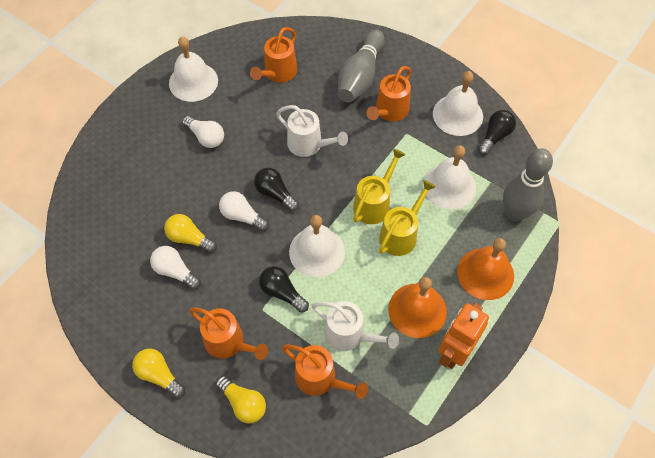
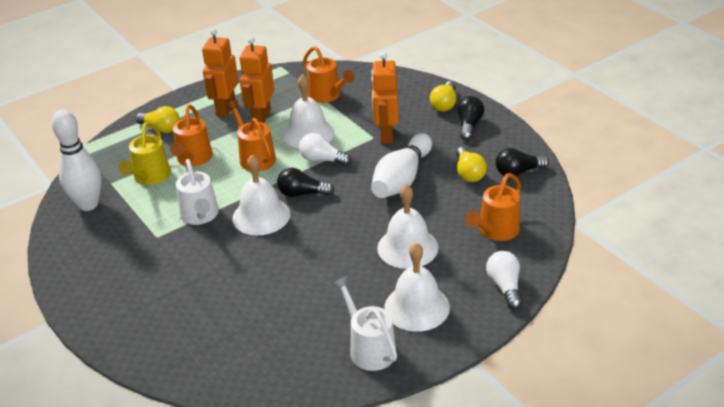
grey bowling pin: 2 -> 0
orange bell: 2 -> 0
orange robot: 1 -> 3
white bowling pin: 0 -> 2
white light bulb: 3 -> 2
yellow watering can: 2 -> 1

